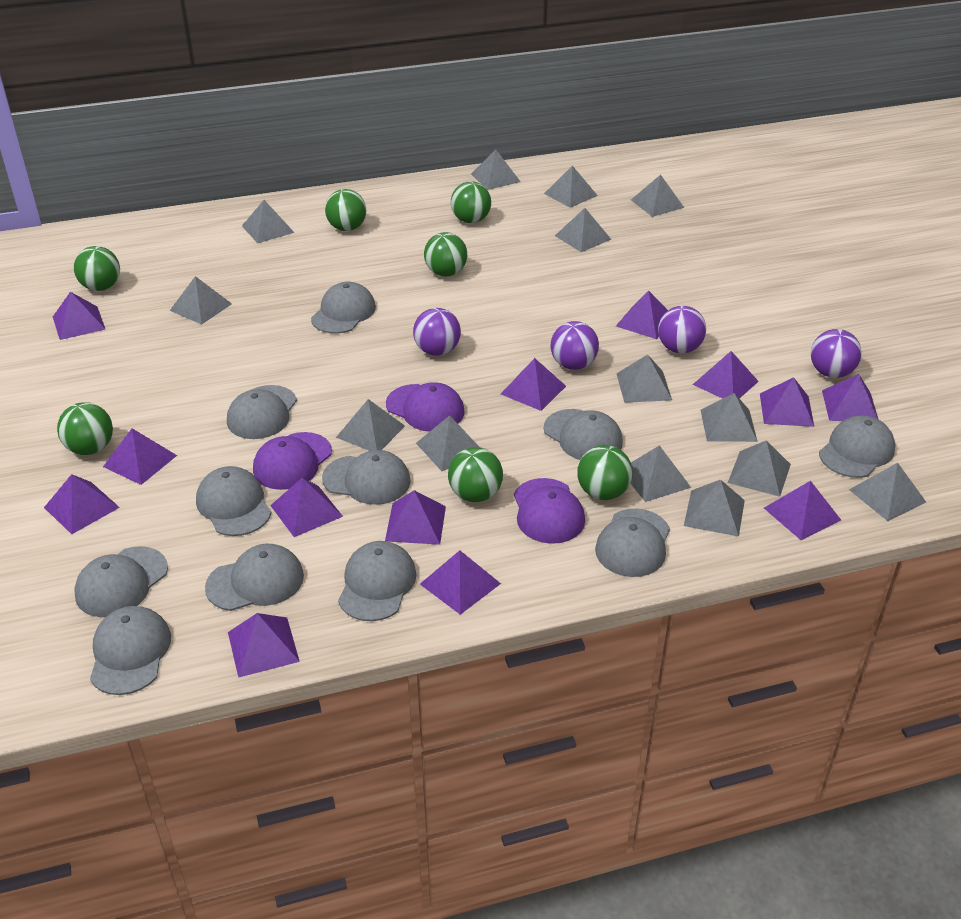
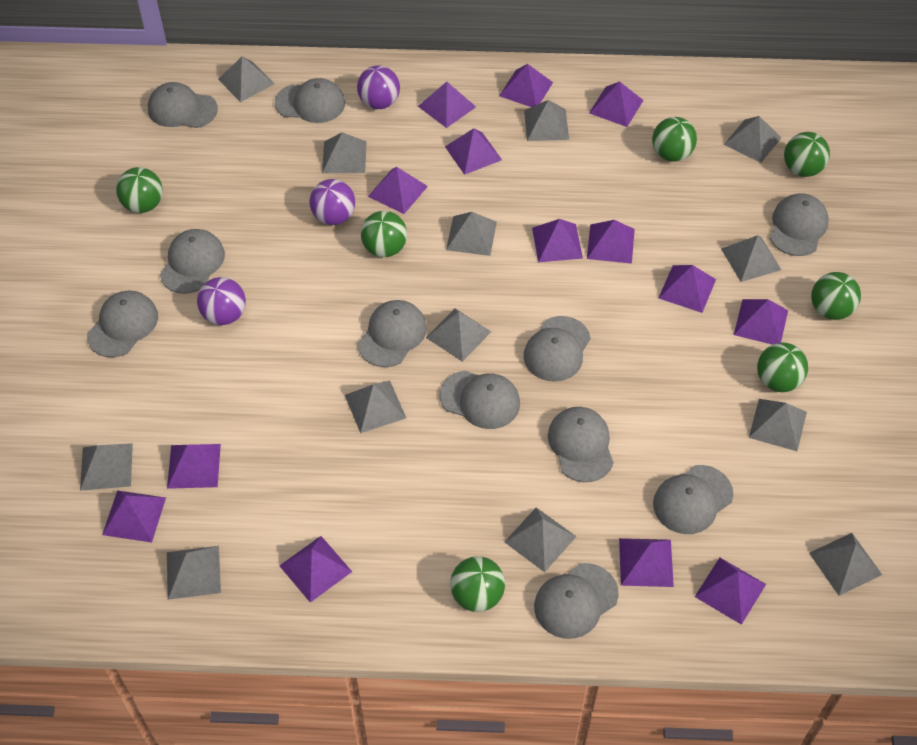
grey pyramid: 14 -> 13
purple ball: 4 -> 3
purple cap: 3 -> 0
purple pyramid: 13 -> 14

